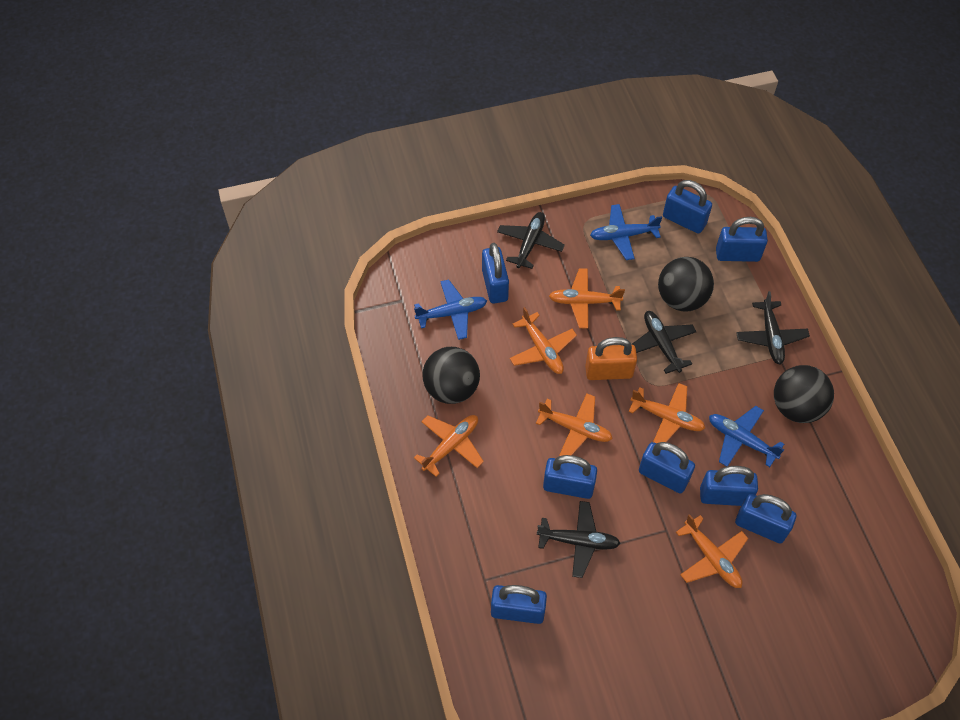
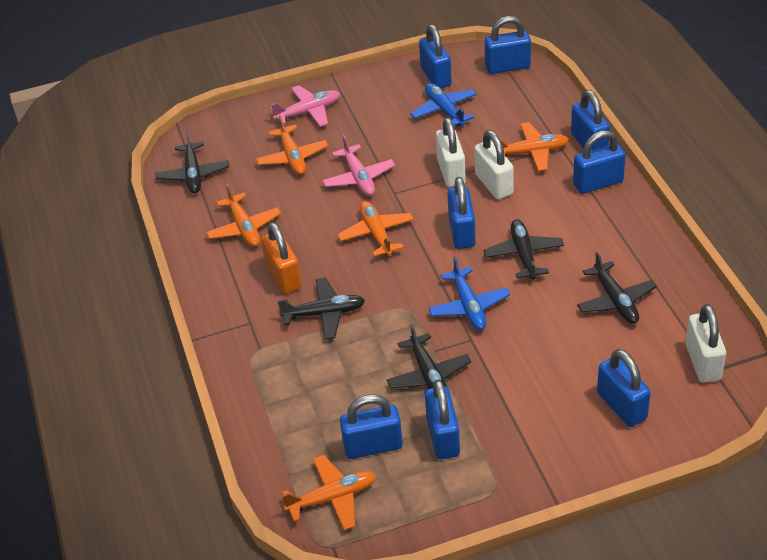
black ball: 3 -> 0
black plane: 4 -> 5
blue plane: 3 -> 2
orange plane: 6 -> 5
pink plane: 0 -> 2
white padlock: 0 -> 3

